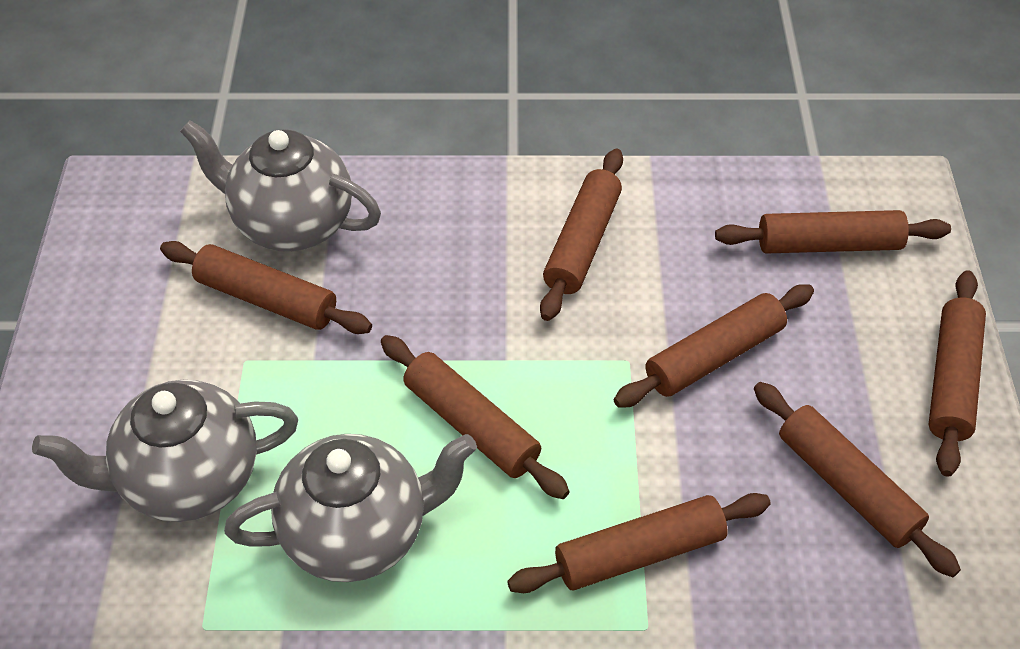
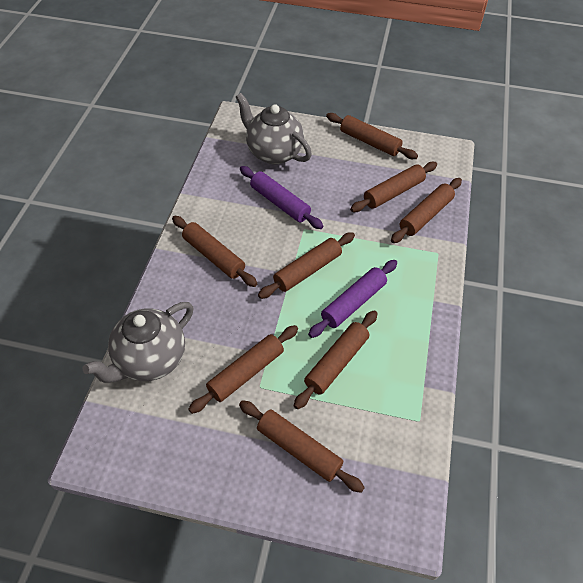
grey teapot: 3 -> 2
purple rolling pin: 0 -> 2

